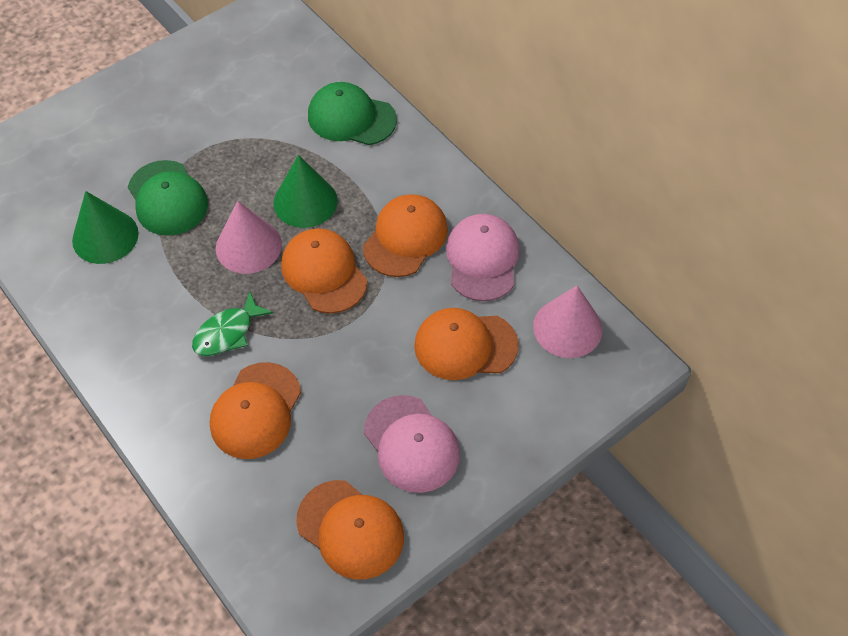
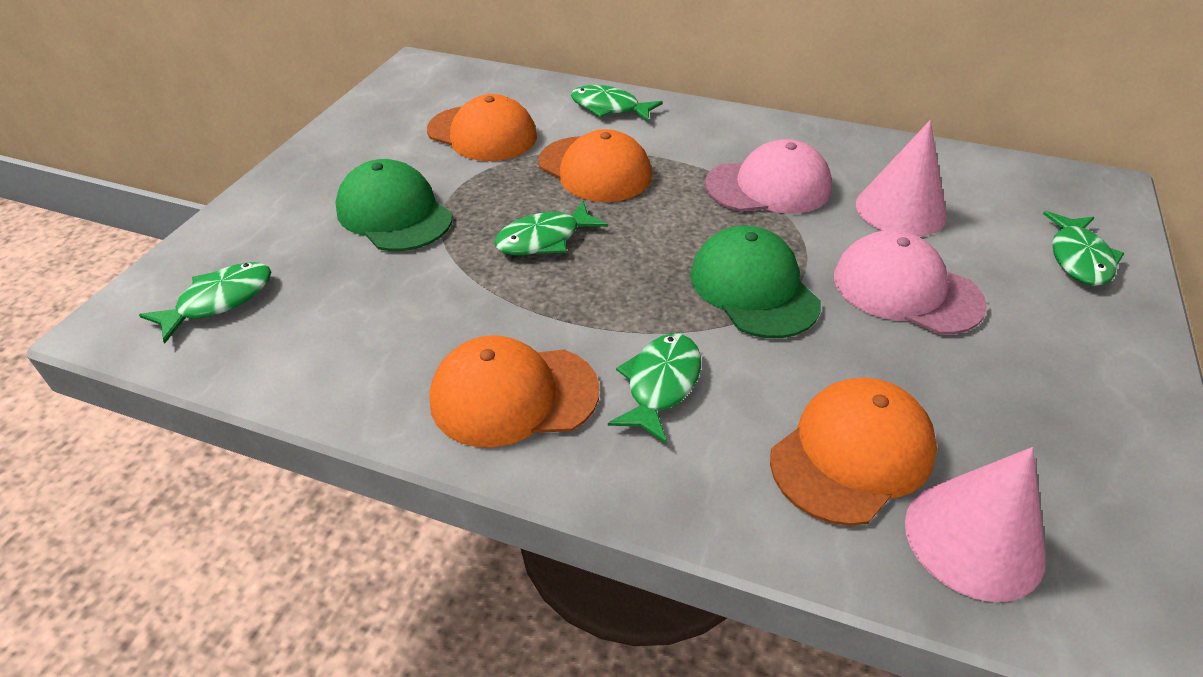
green cone: 2 -> 0
green fish: 1 -> 5
orange cap: 5 -> 4

